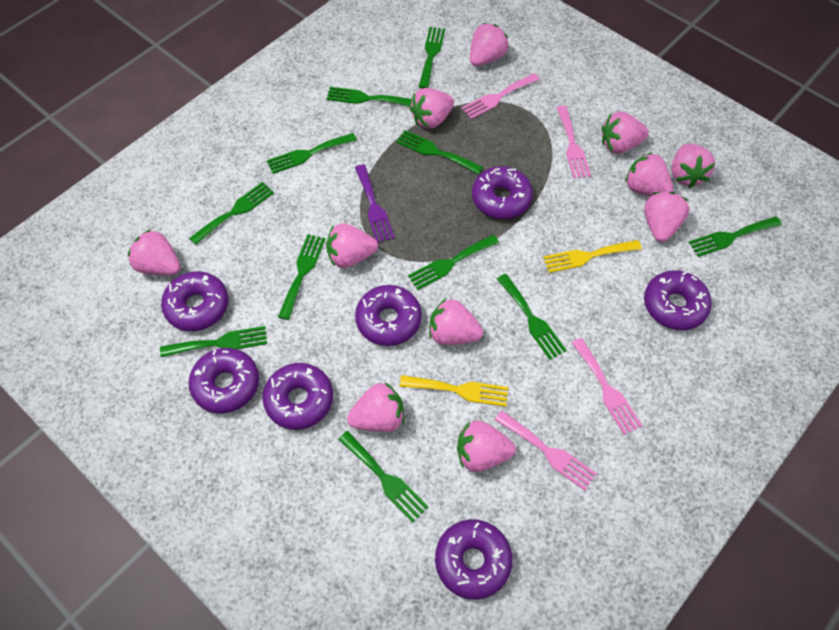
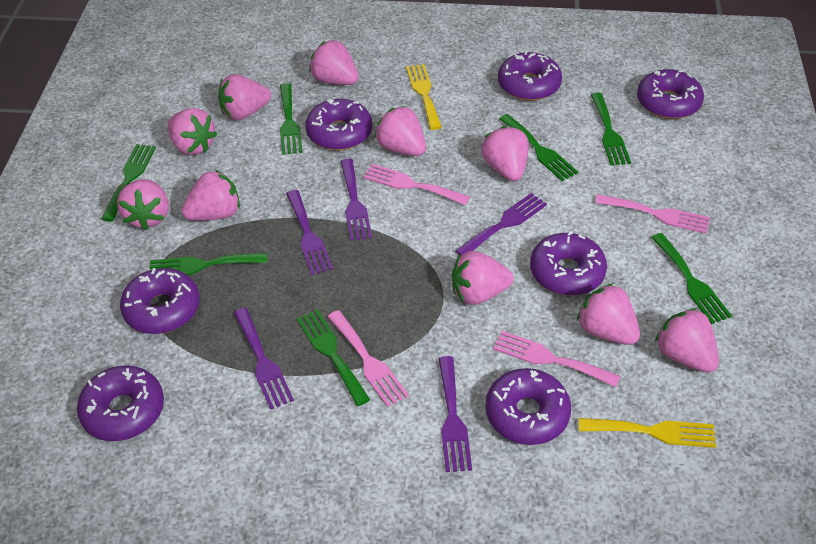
green fork: 11 -> 7
pink strawberry: 11 -> 10
purple fork: 1 -> 5

